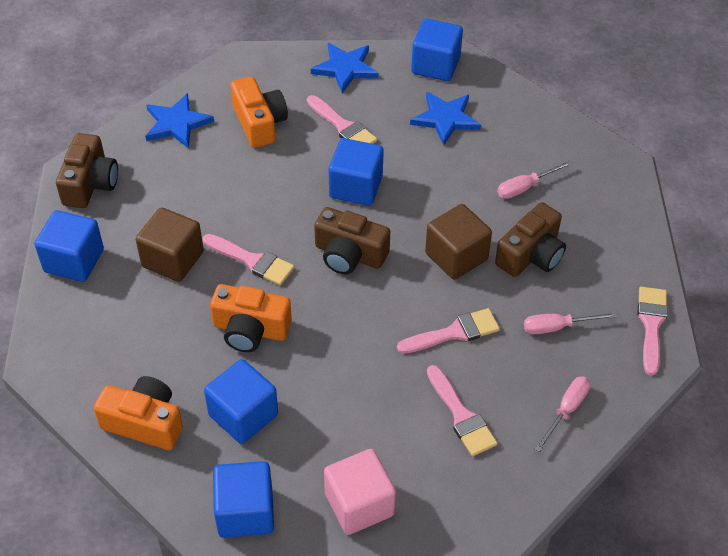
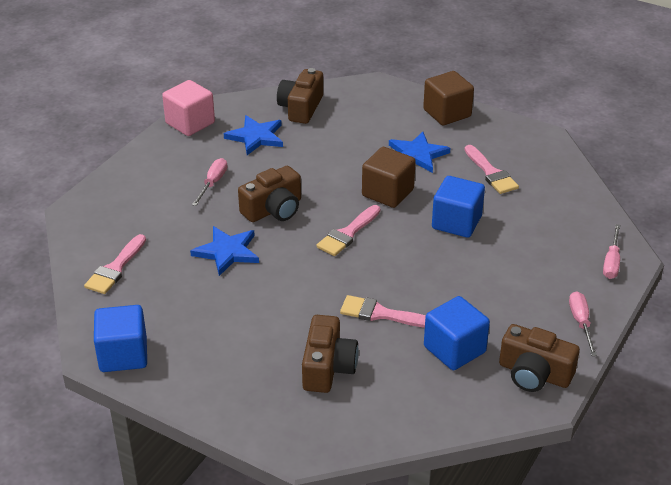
blue cube: 5 -> 3
brown camera: 3 -> 4
orange camera: 3 -> 0
pink brush: 5 -> 4

